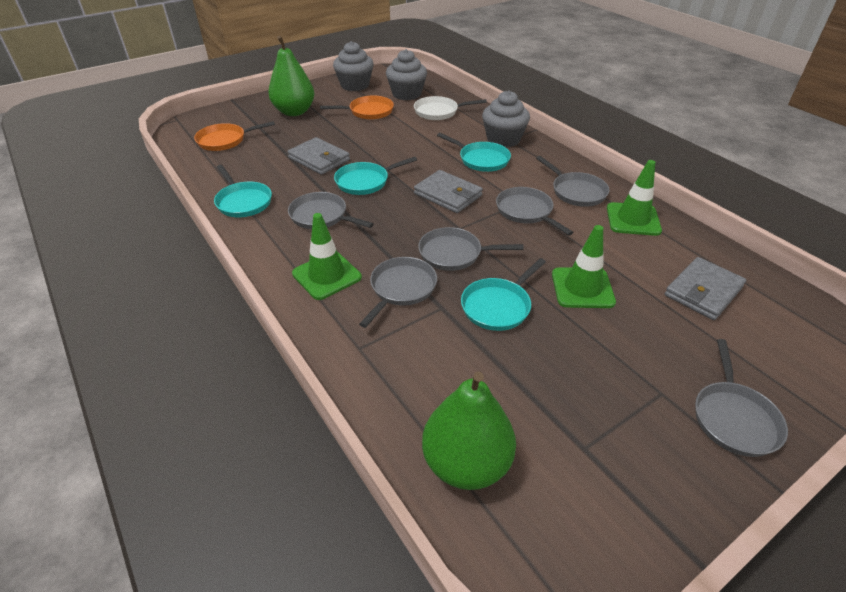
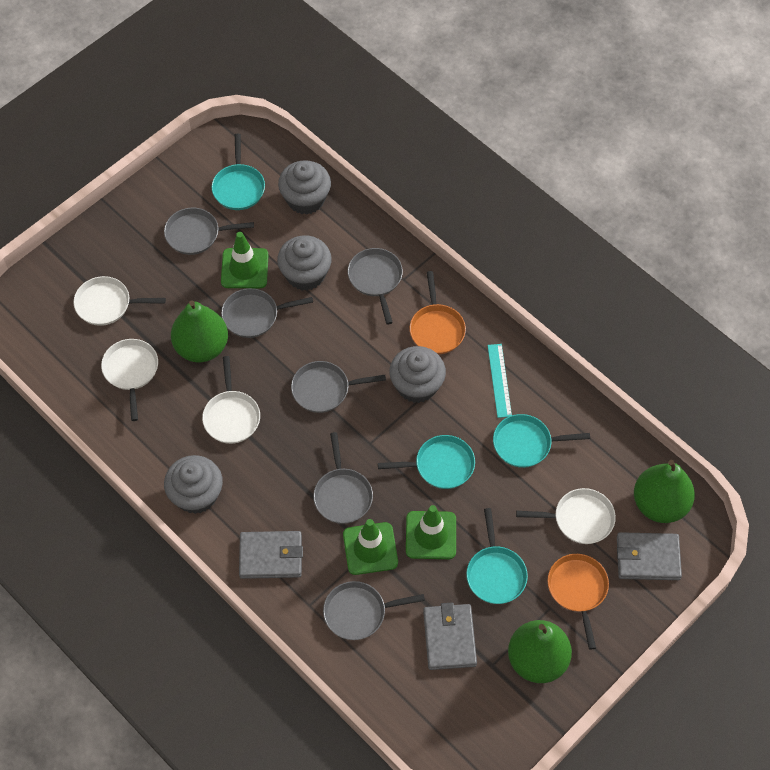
green pear: 2 -> 3
grey cupcake: 3 -> 4
turquoise ruler: 0 -> 1
white pan: 1 -> 4

